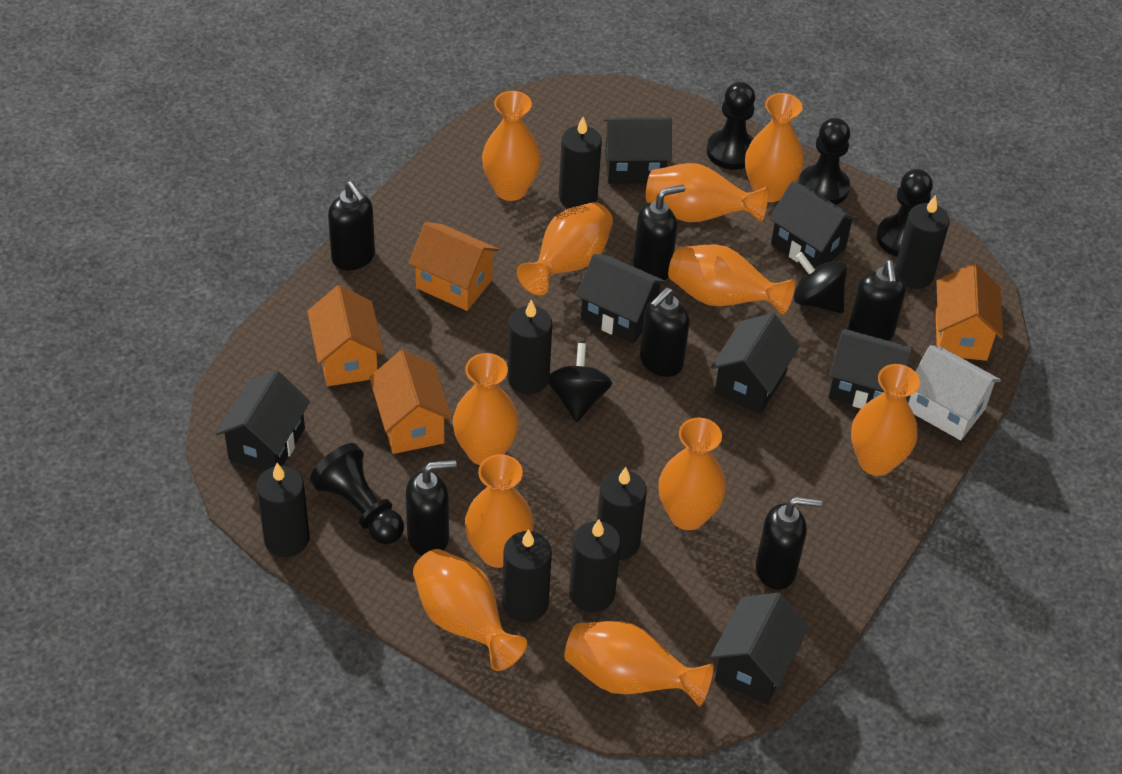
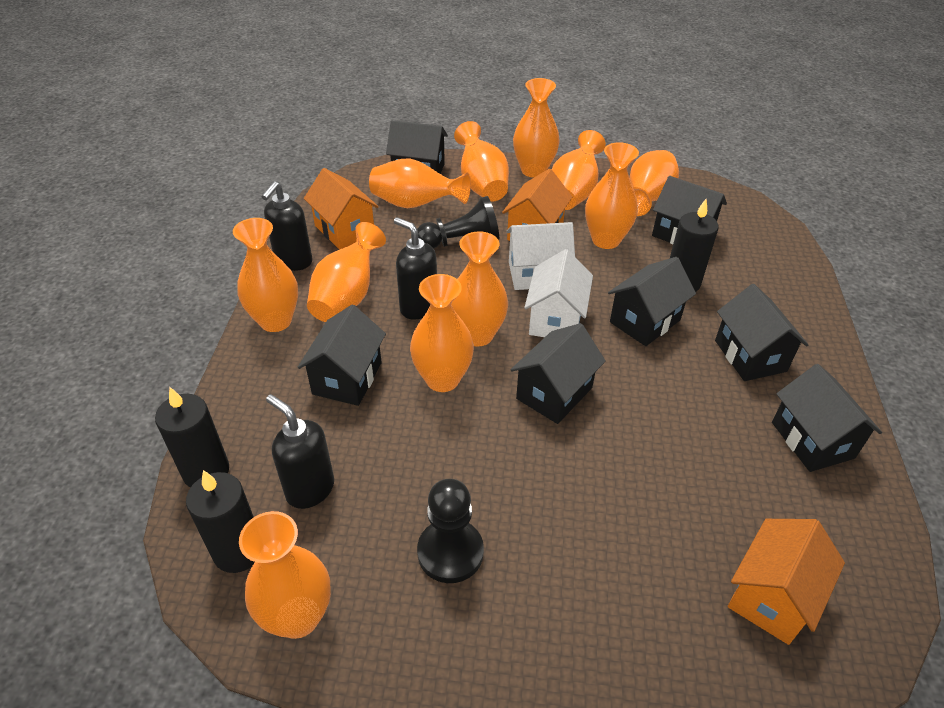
black candle: 7 -> 3
black pawn: 4 -> 2
black soap dispenser: 6 -> 3
black spinning top: 2 -> 0
orange house: 4 -> 3
white house: 1 -> 2

